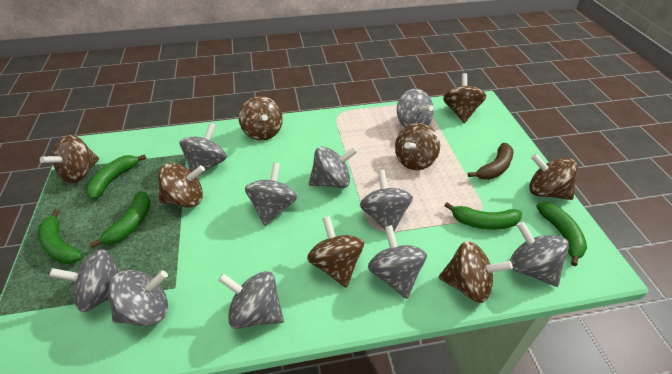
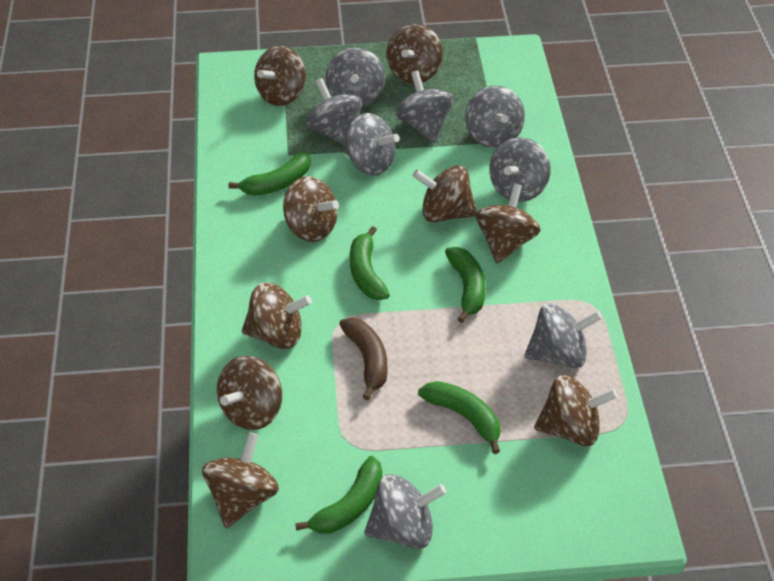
brown spinning top: 8 -> 9
grey spinning top: 10 -> 8

